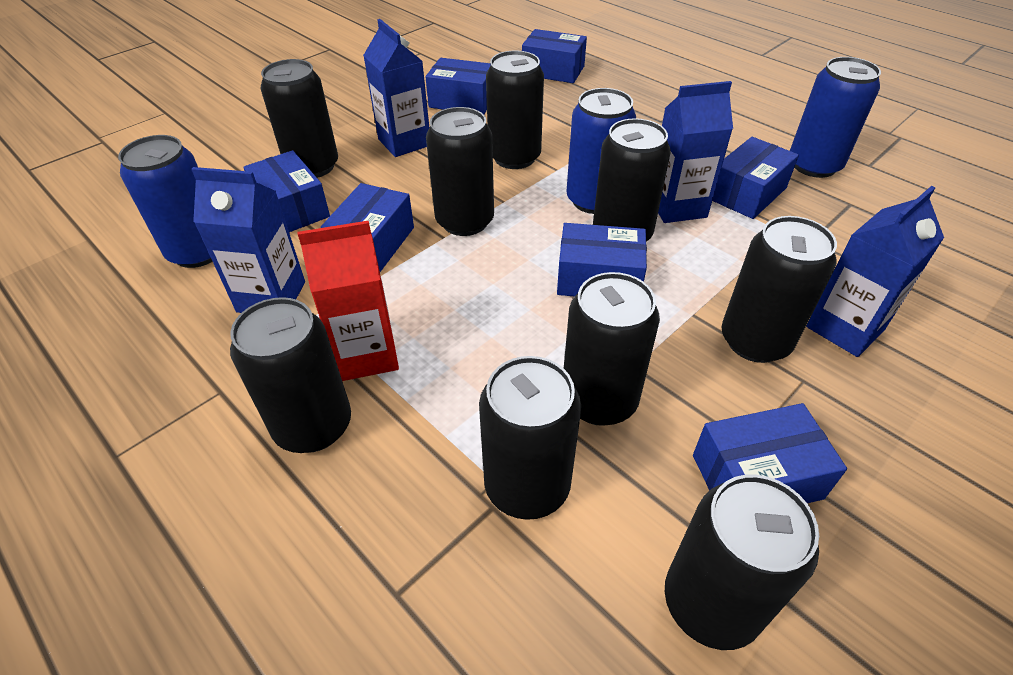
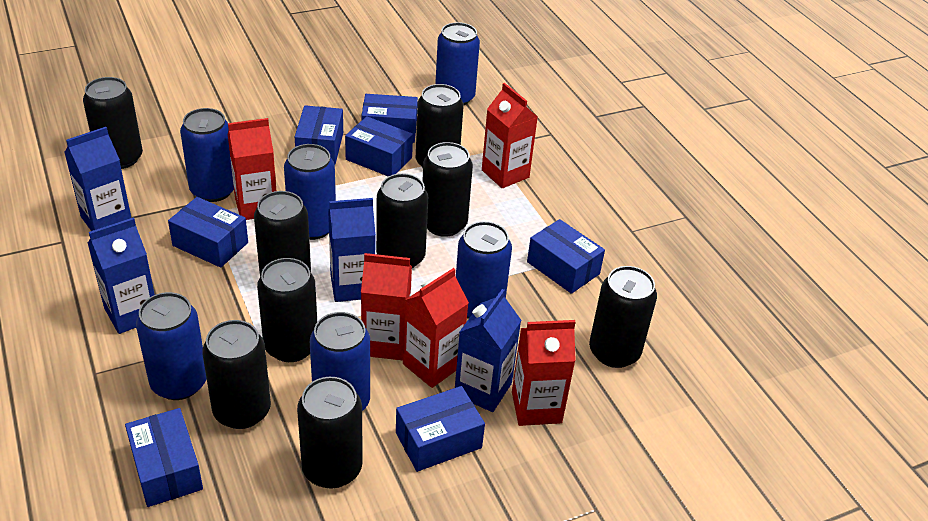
blue can: 3 -> 6
red carton: 1 -> 5

